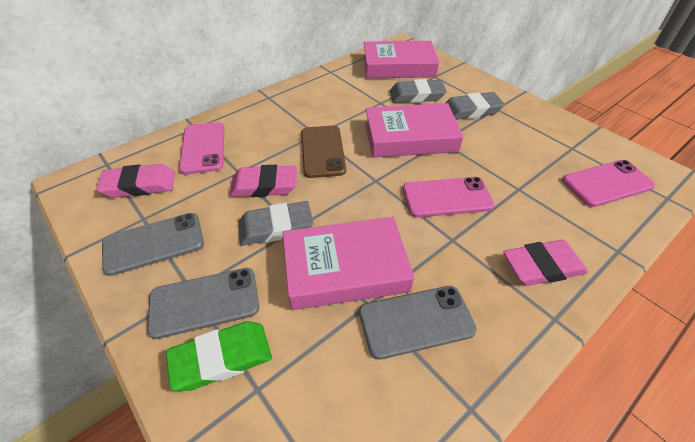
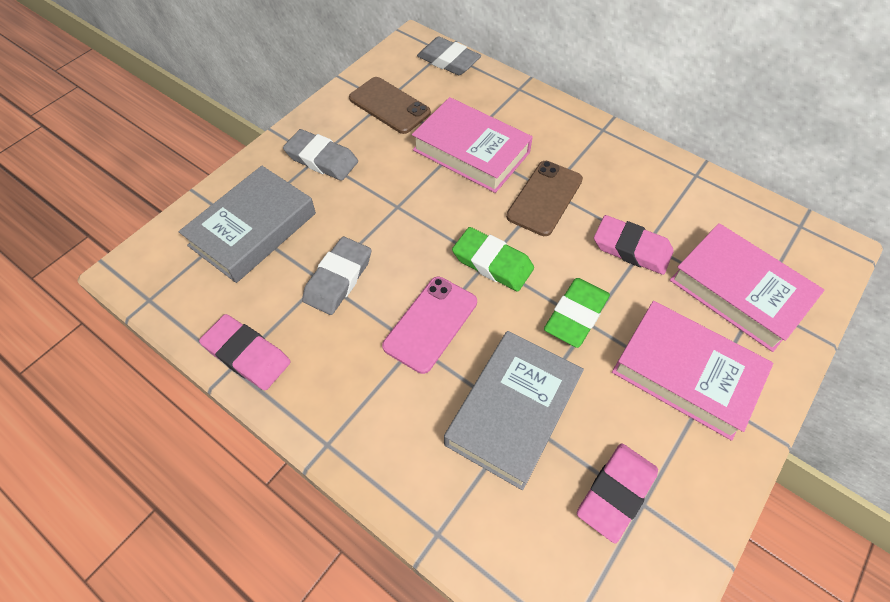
brown phone: 1 -> 2
green eraser: 1 -> 2
grey book: 0 -> 2
grey phone: 3 -> 0
pink phone: 3 -> 1

